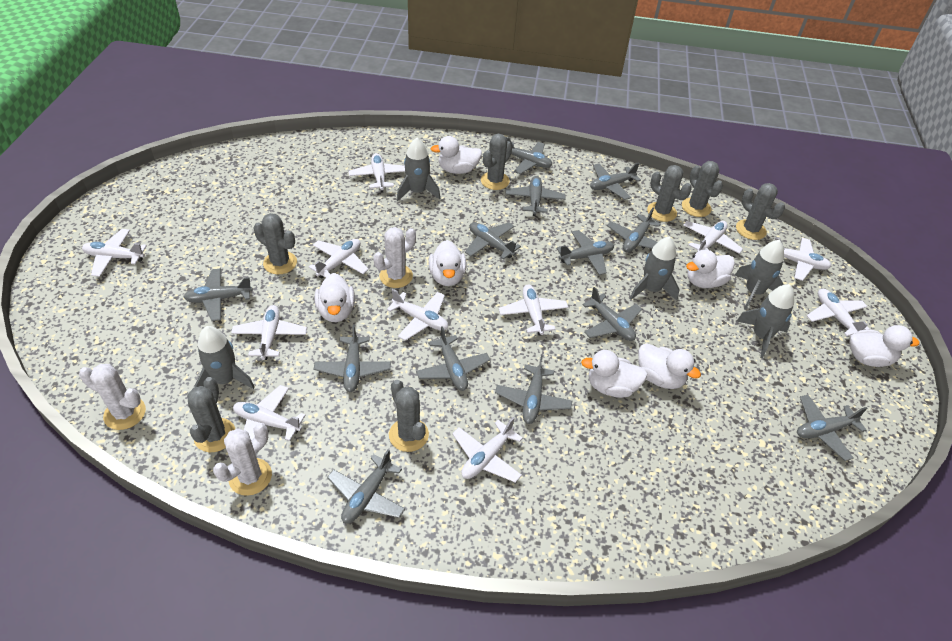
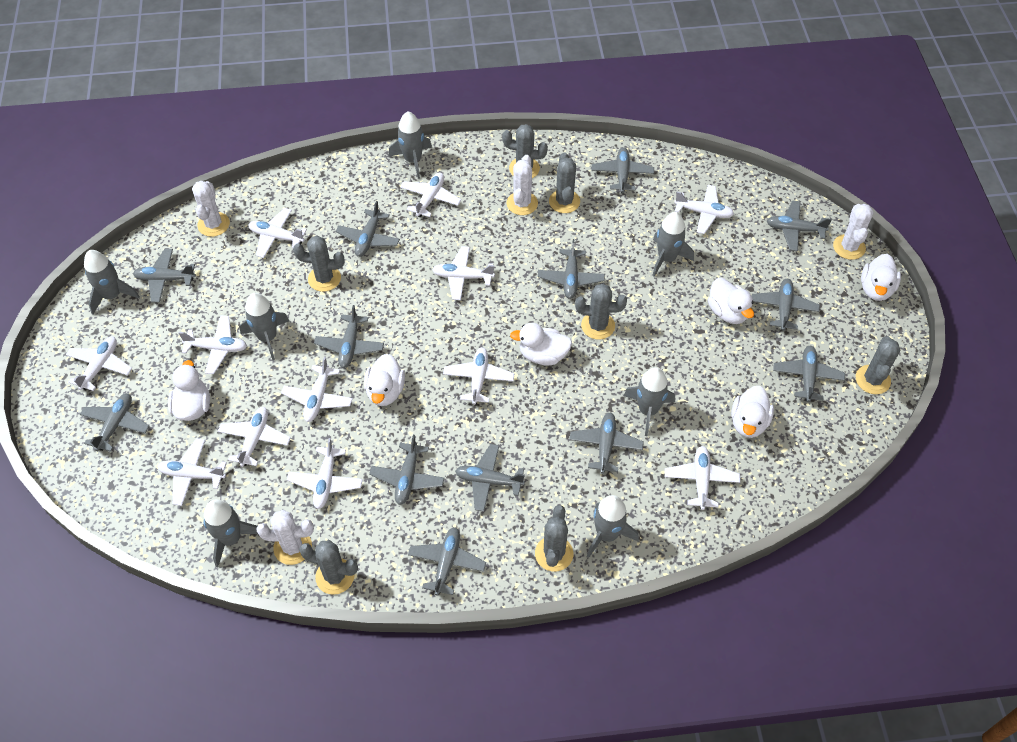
grey rocket: 5 -> 7
white cactus: 3 -> 4
white duck: 7 -> 6
white plane: 11 -> 12

